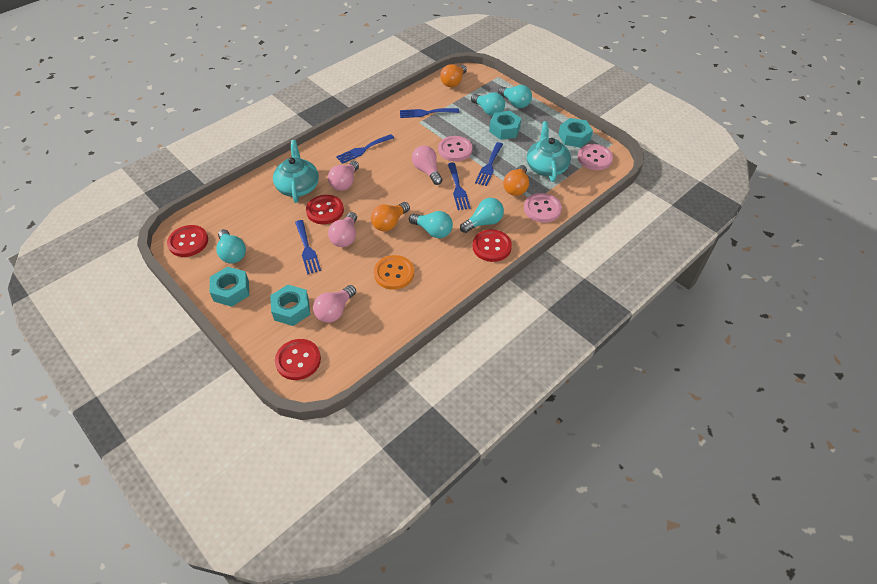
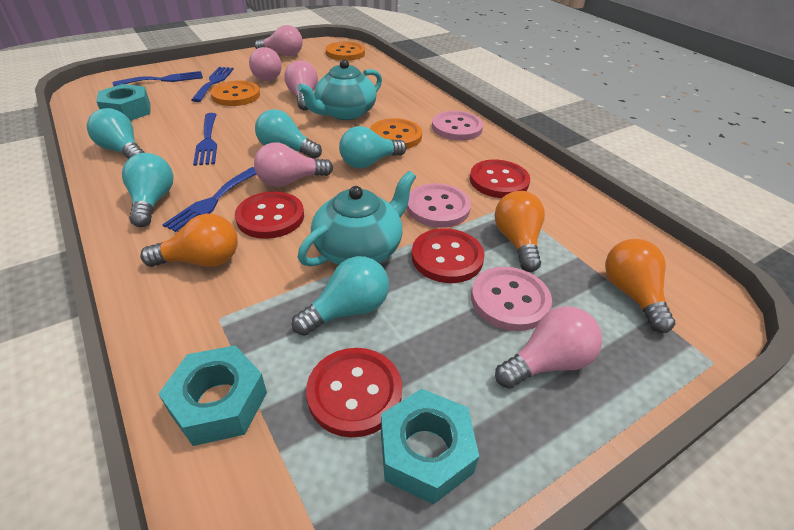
blue fork: 5 -> 4
orange button: 1 -> 3
pink light bulb: 4 -> 5
turquoise nut: 4 -> 3

